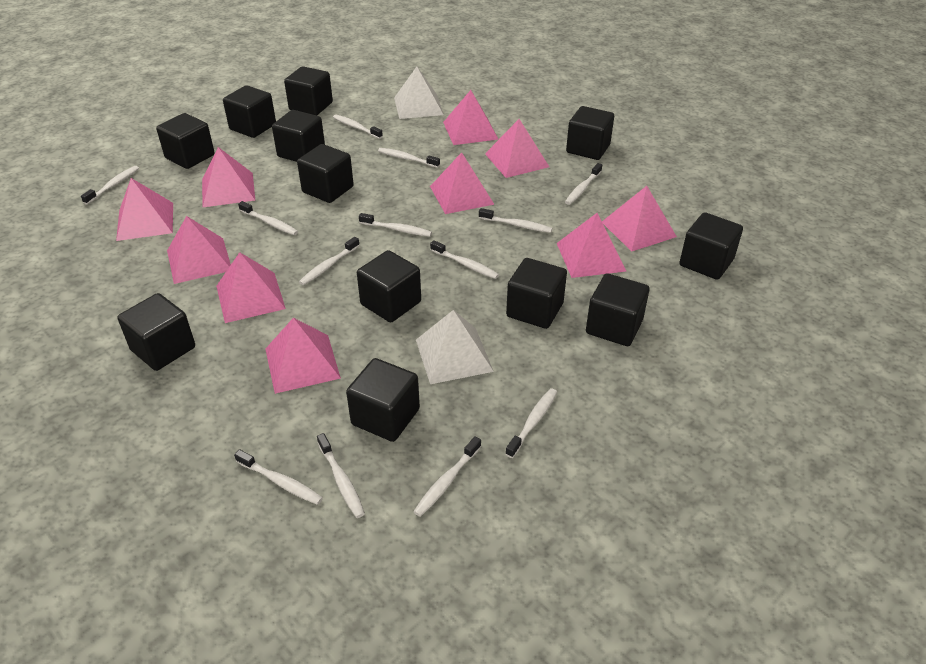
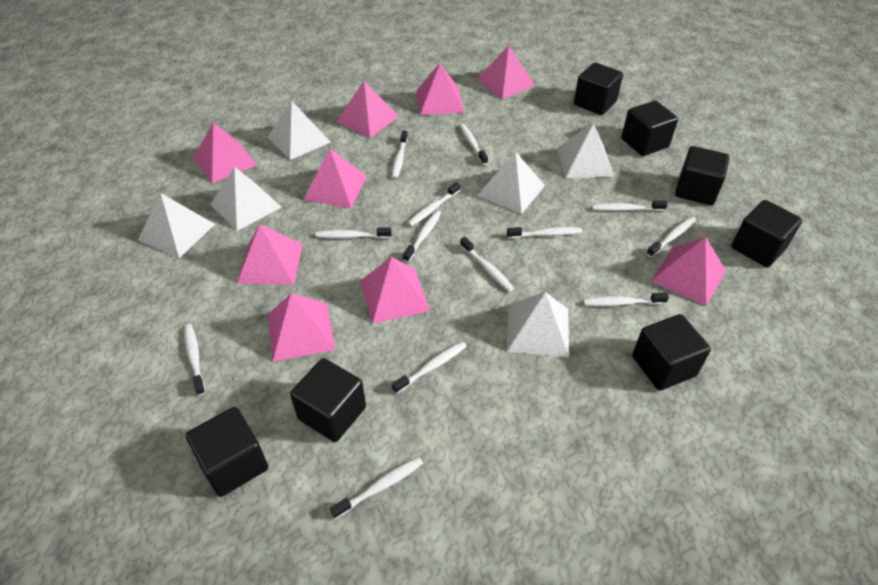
black cube: 12 -> 7
pink pyramid: 10 -> 9
white pyramid: 2 -> 6

